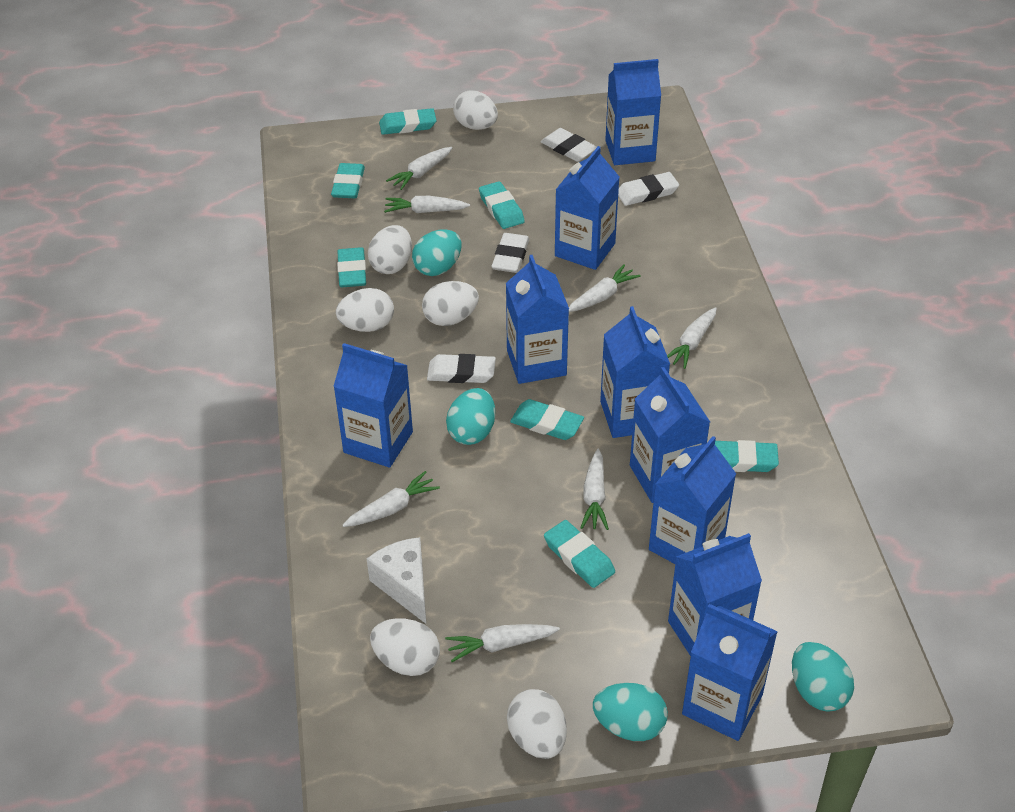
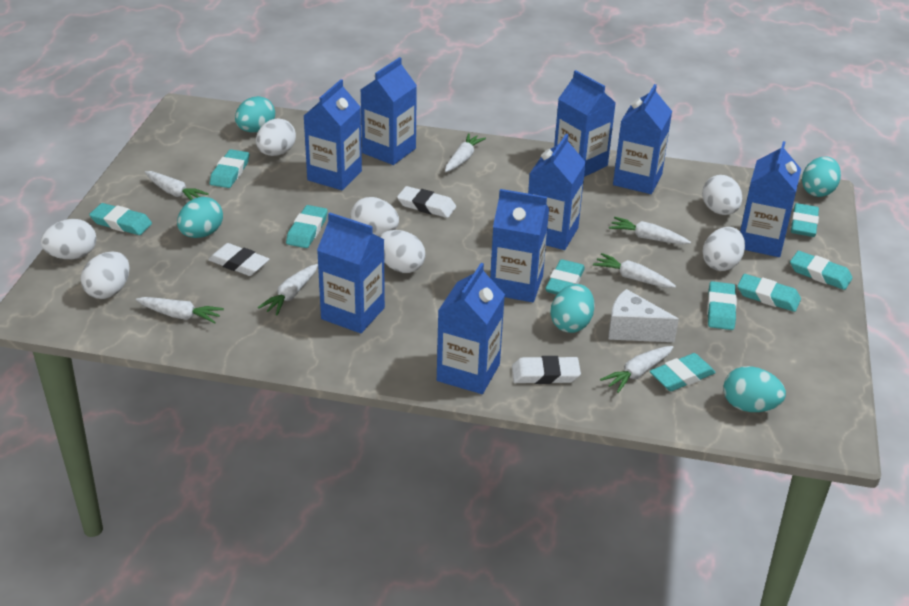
turquoise egg: 4 -> 5
turquoise eraser: 7 -> 9
white egg: 6 -> 7
white eraser: 4 -> 3

